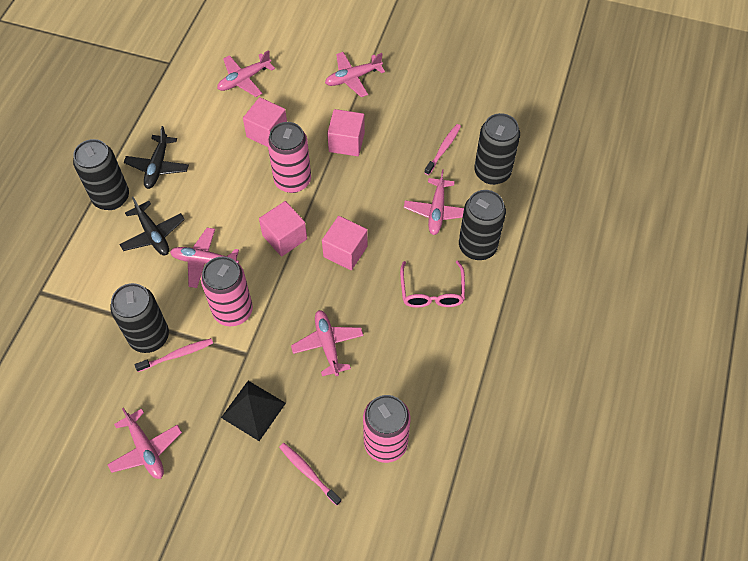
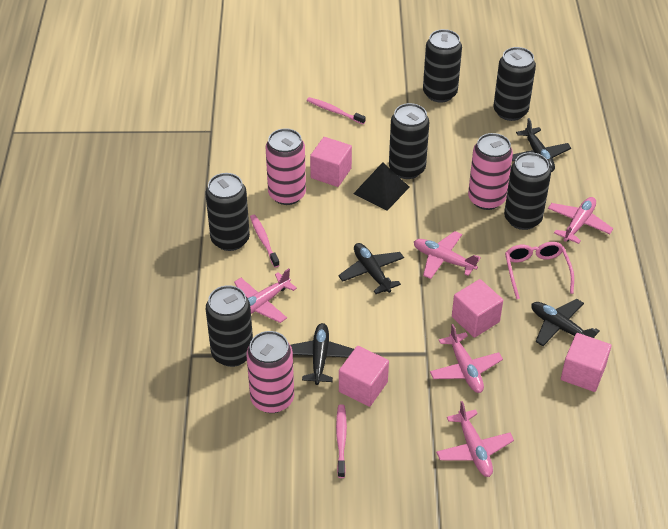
black can: 4 -> 6
black plane: 2 -> 4
pink plane: 6 -> 5

